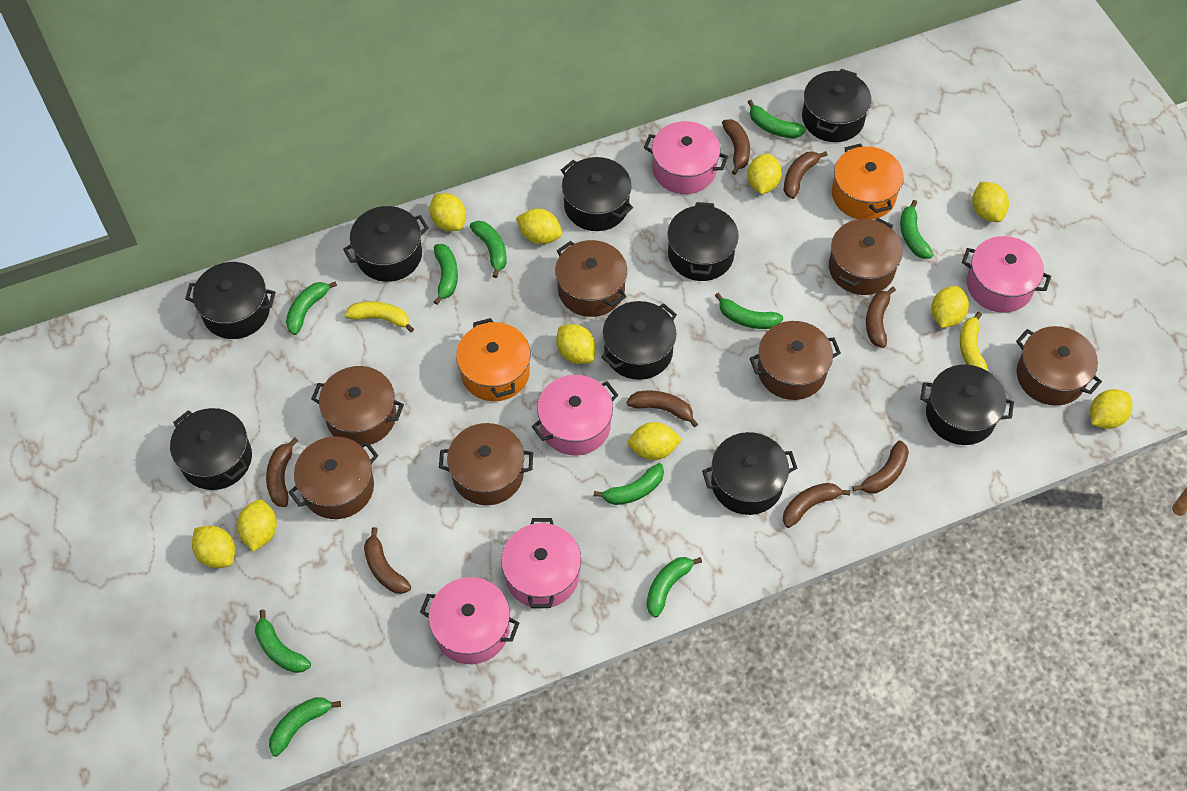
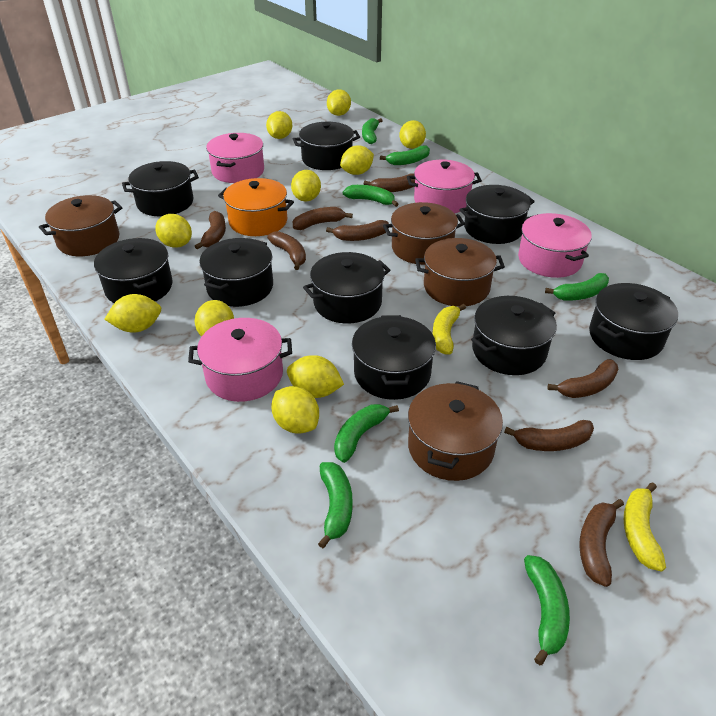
brown pot: 7 -> 4
green banana: 10 -> 7
orange pot: 2 -> 1
pink pot: 5 -> 4

